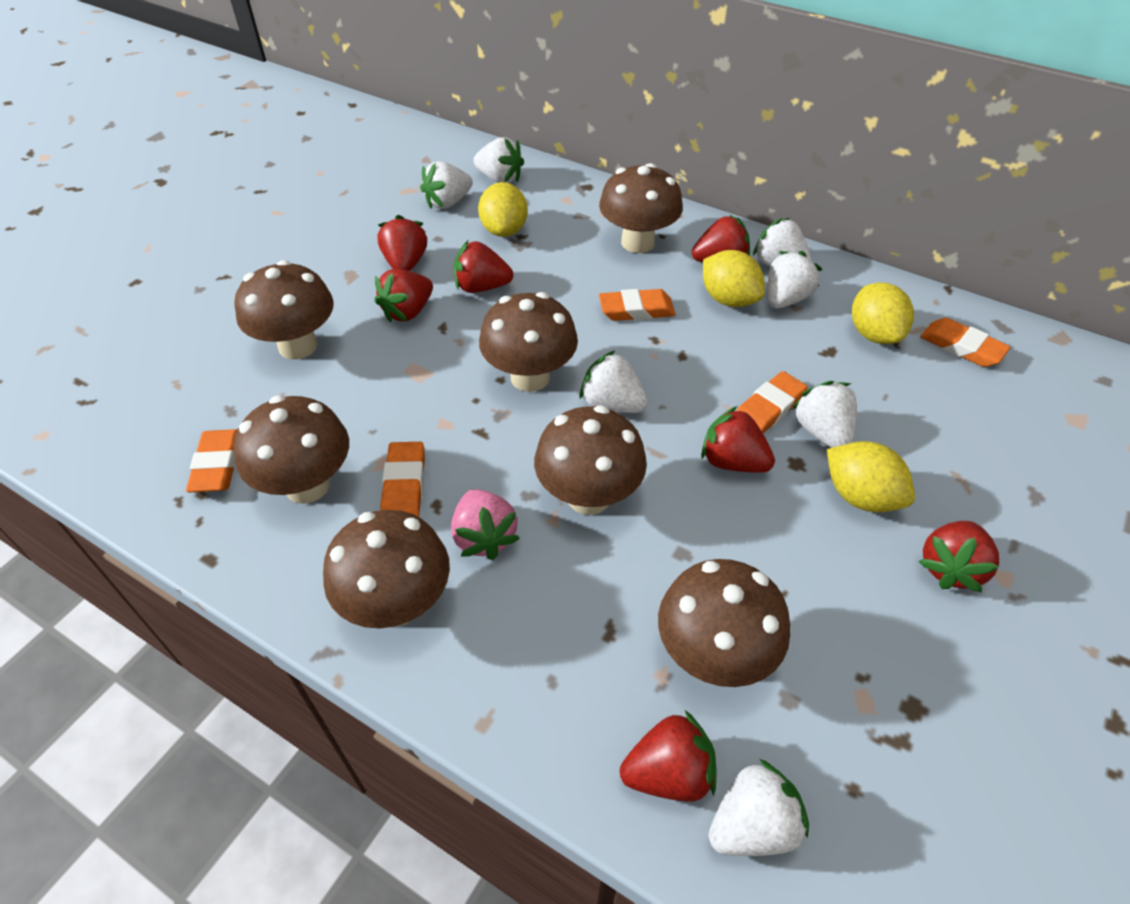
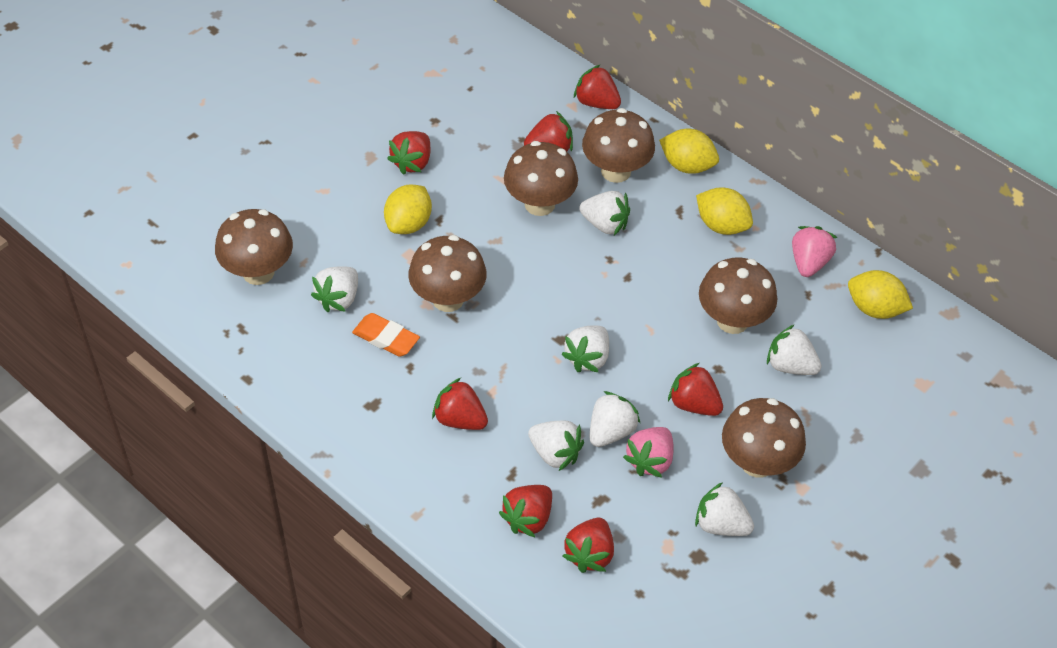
brown mushroom: 7 -> 6
orange eraser: 5 -> 1
pink strawberry: 1 -> 2

